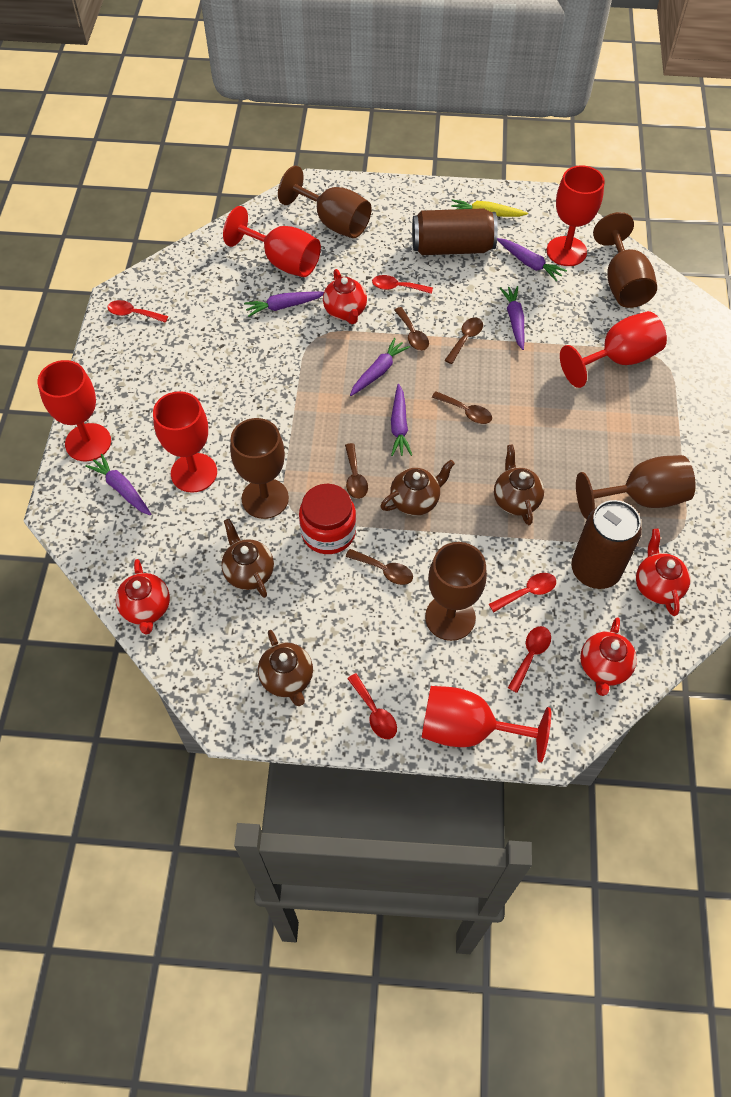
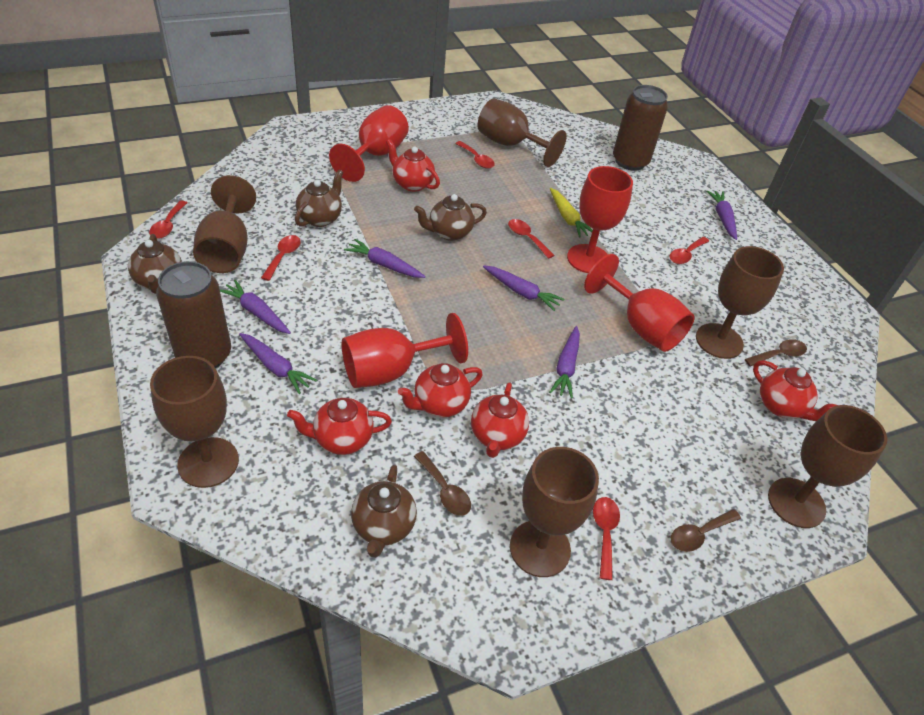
brown goblet: 5 -> 6
brown spoon: 5 -> 3
red goblet: 6 -> 4
red jar: 1 -> 0
red spoon: 5 -> 6
red teapot: 4 -> 5

